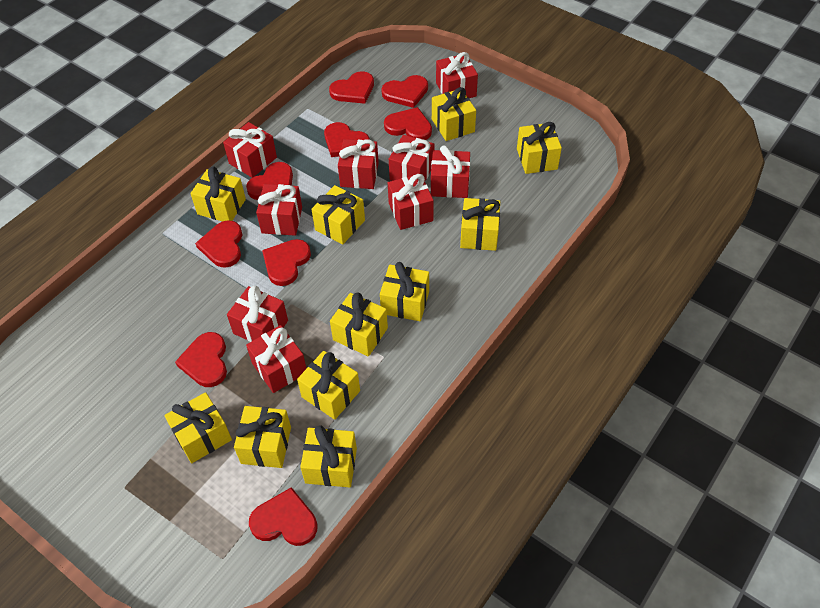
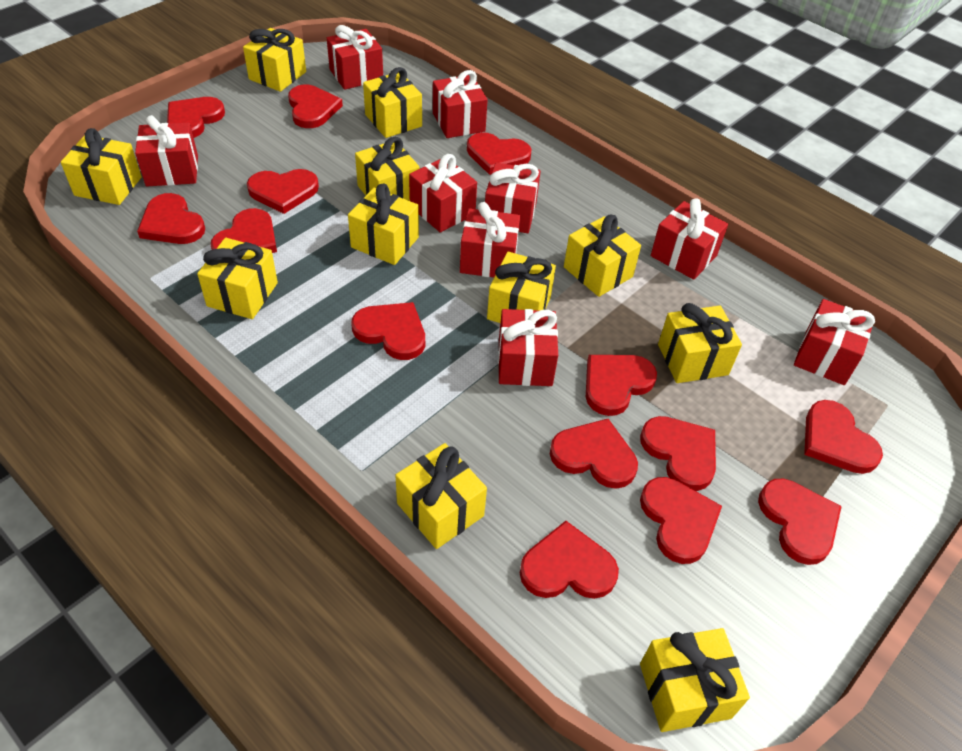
red heart: 9 -> 14

